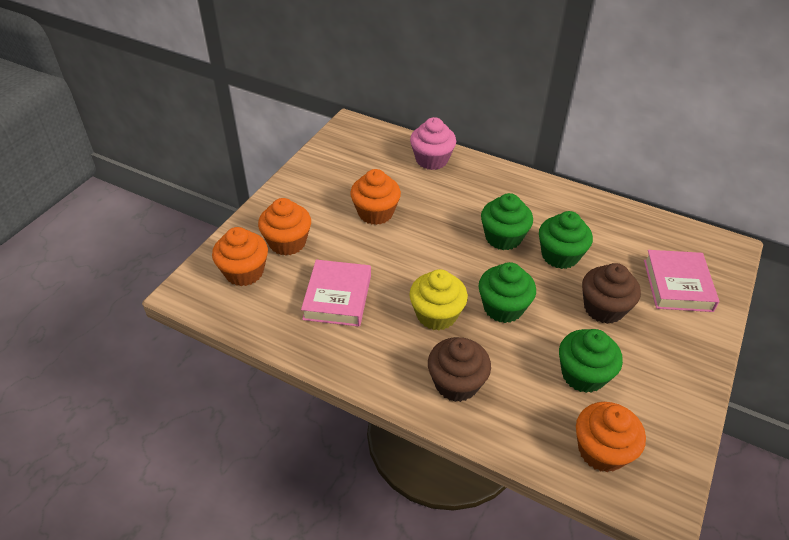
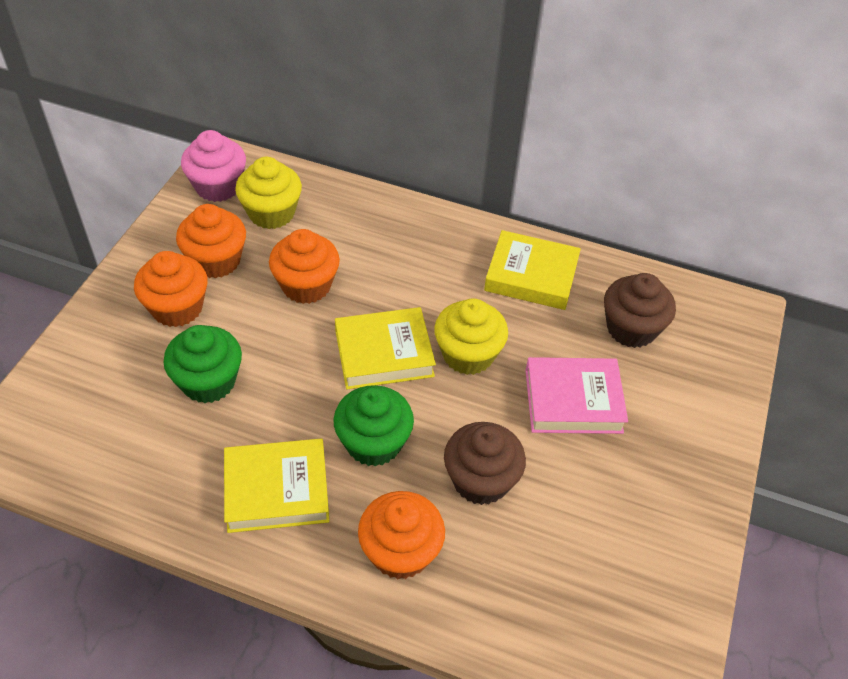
green cupcake: 4 -> 2
pink book: 2 -> 1
yellow book: 0 -> 3
yellow cupcake: 1 -> 2

